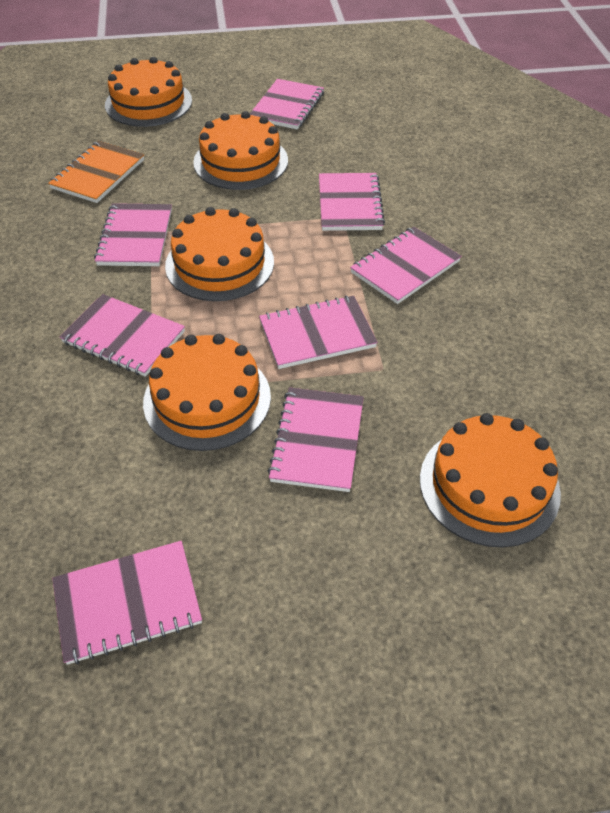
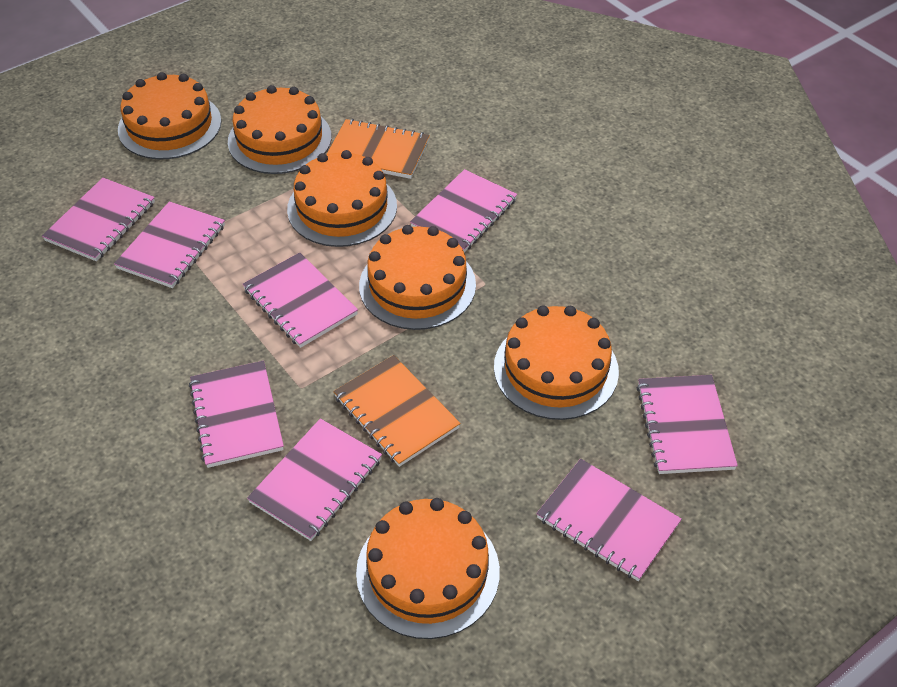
orange cake: 5 -> 6
orange notebook: 1 -> 2

